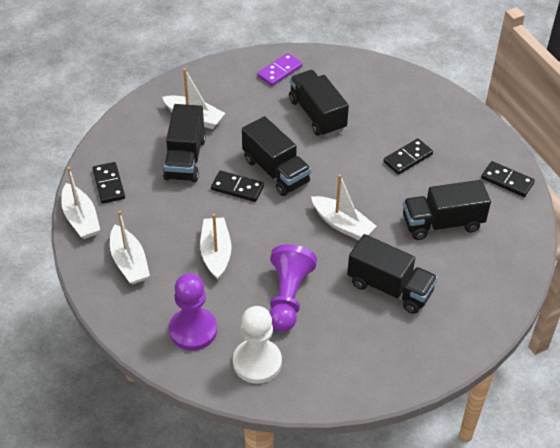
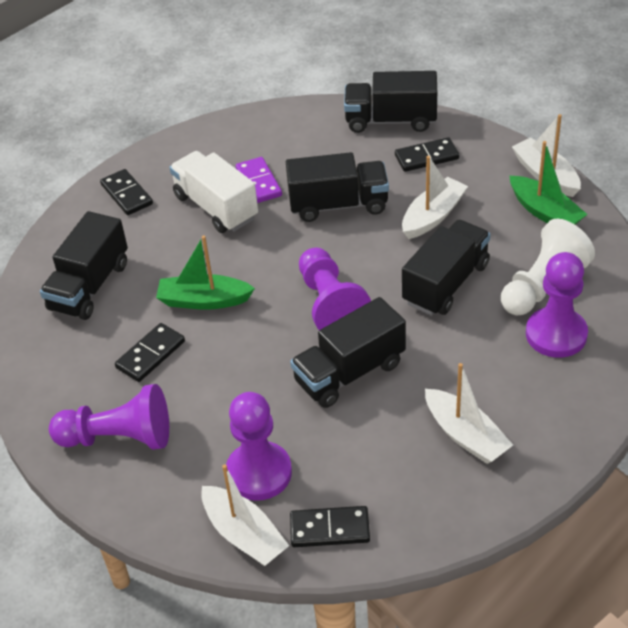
green boat: 0 -> 2
purple pawn: 2 -> 4
white boat: 5 -> 4
white truck: 0 -> 1

